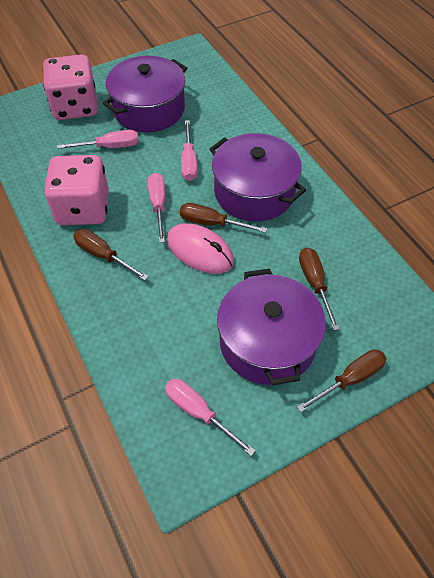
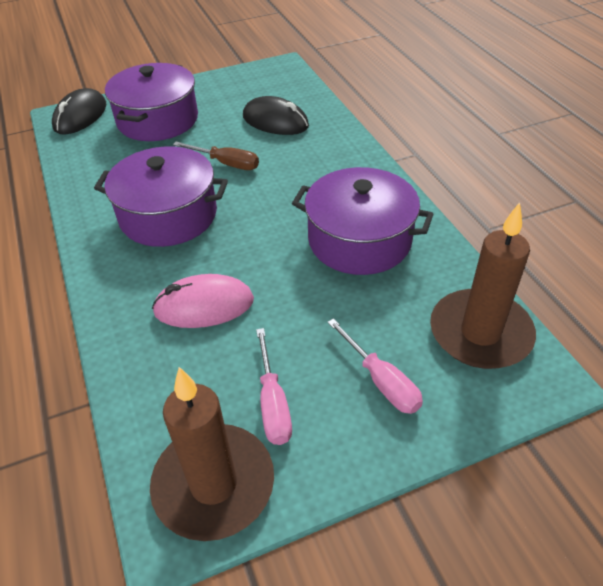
black mouse: 0 -> 2
brown candle: 0 -> 2
brown screwdriver: 4 -> 1
pink dice: 2 -> 0
pink screwdriver: 4 -> 2

